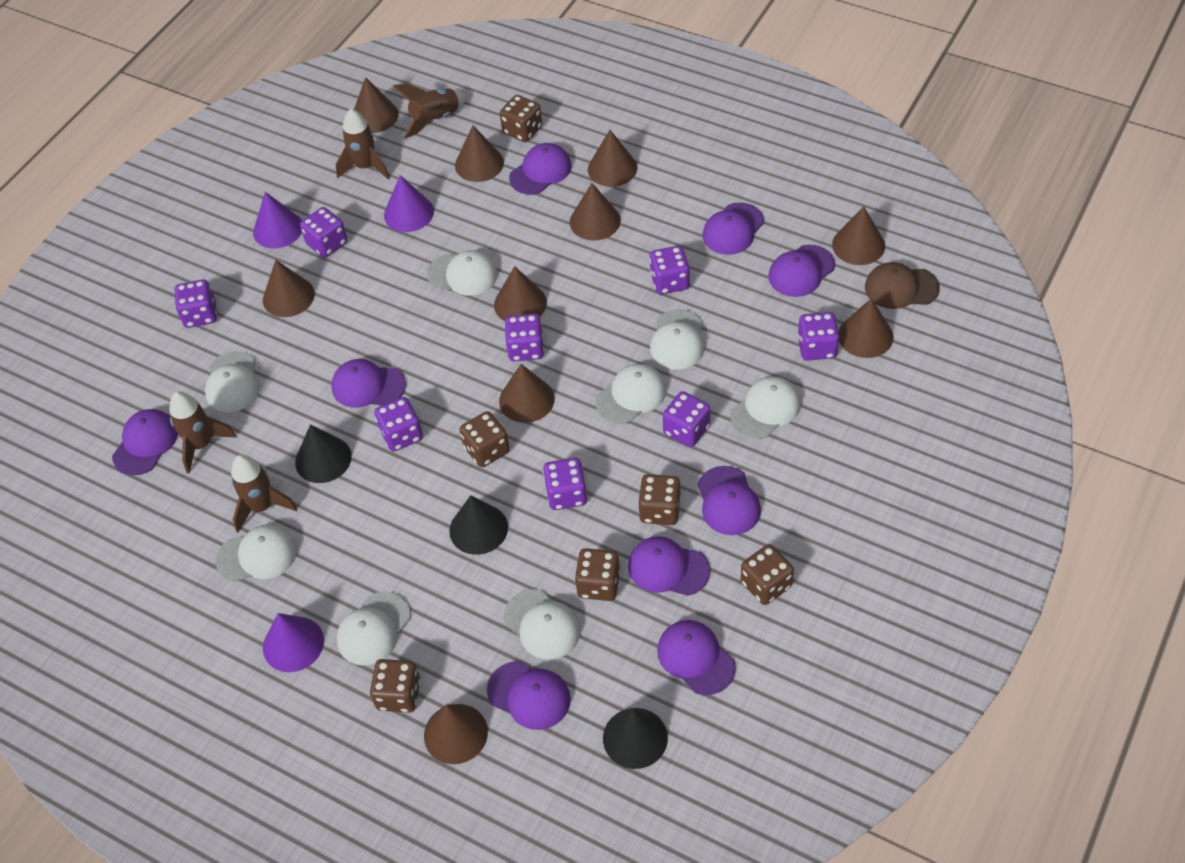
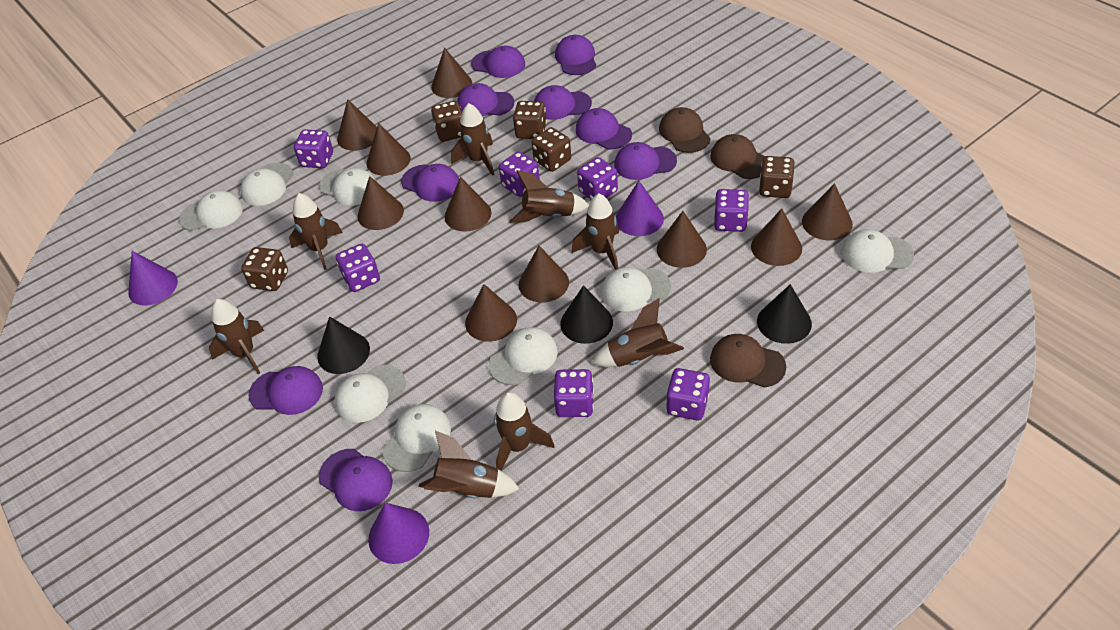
brown cap: 1 -> 3
brown dice: 6 -> 5
brown rocket: 4 -> 8
purple dice: 8 -> 7

